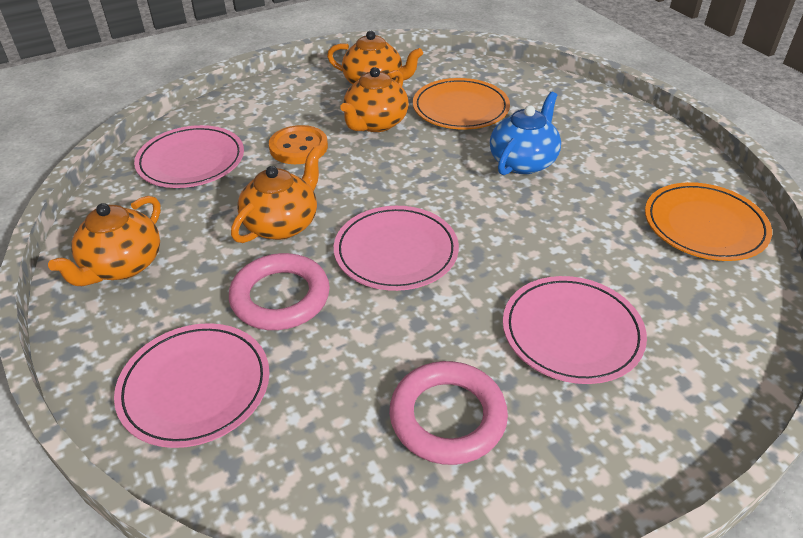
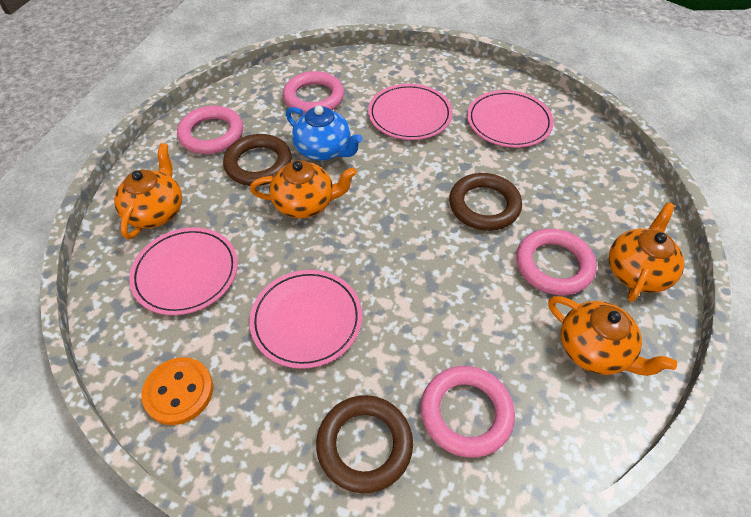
brown ring: 0 -> 3
orange plate: 2 -> 0
pink ring: 2 -> 4

